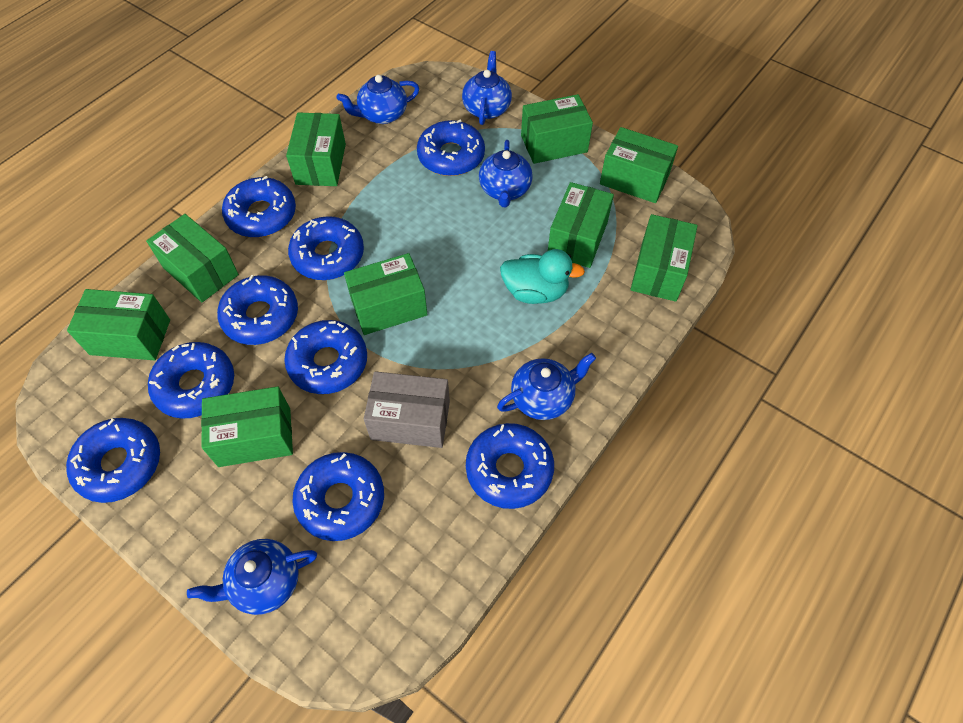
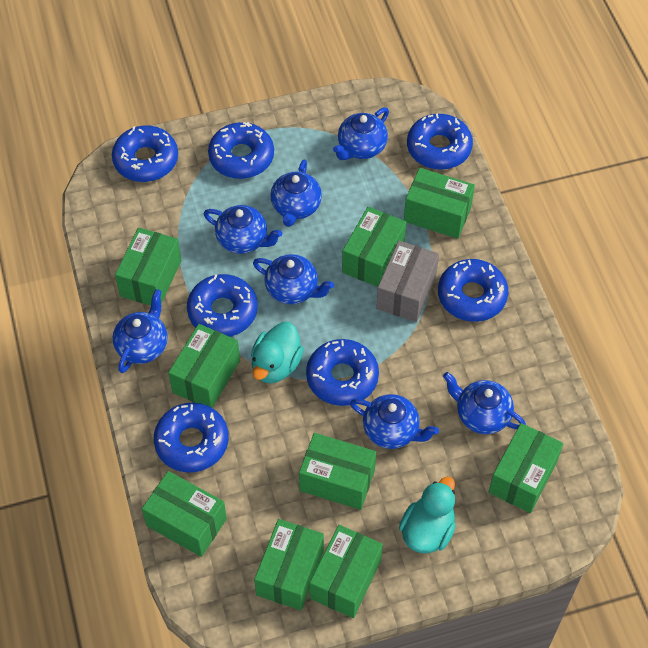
blue donut: 9 -> 7
blue teapot: 5 -> 7
turquoise duck: 1 -> 2

